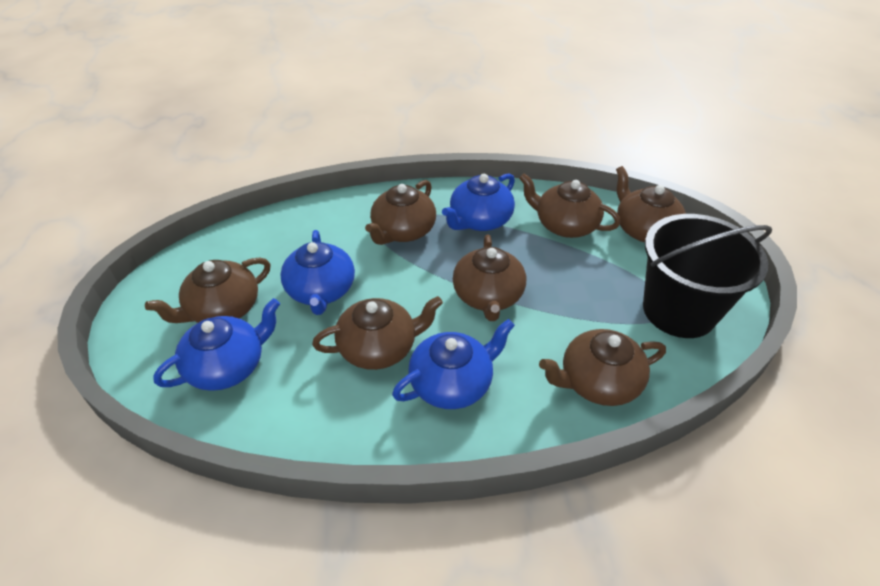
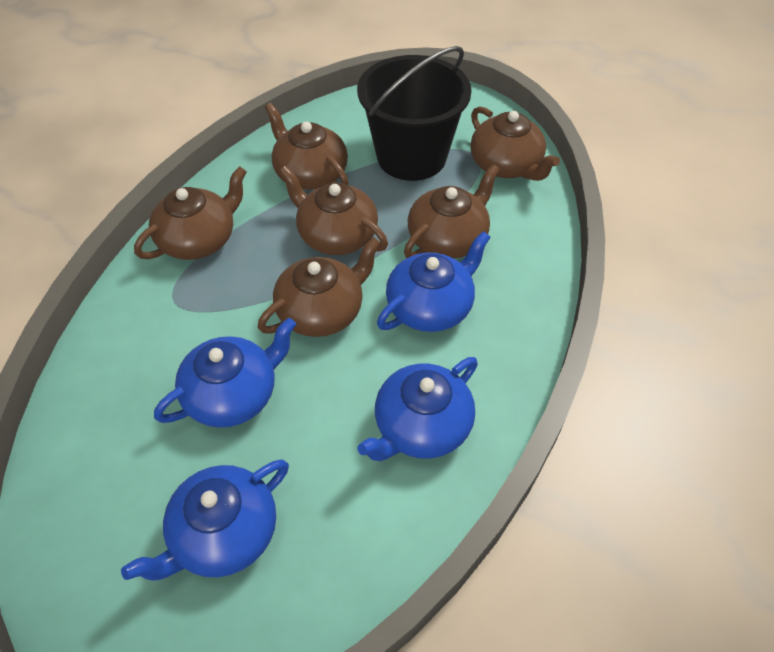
brown teapot: 7 -> 6

